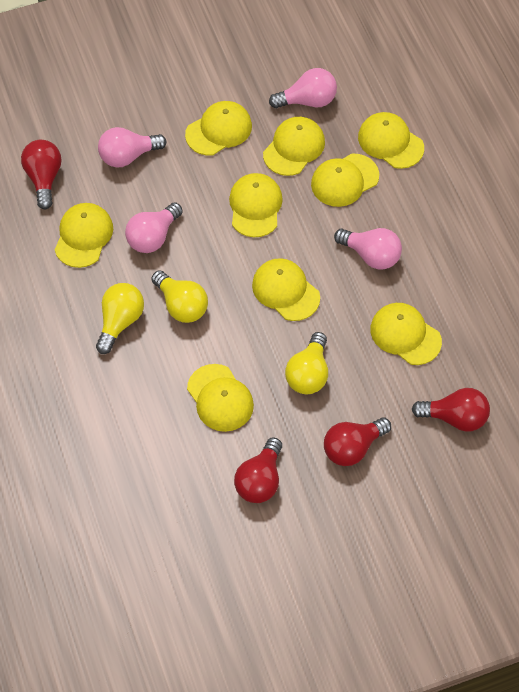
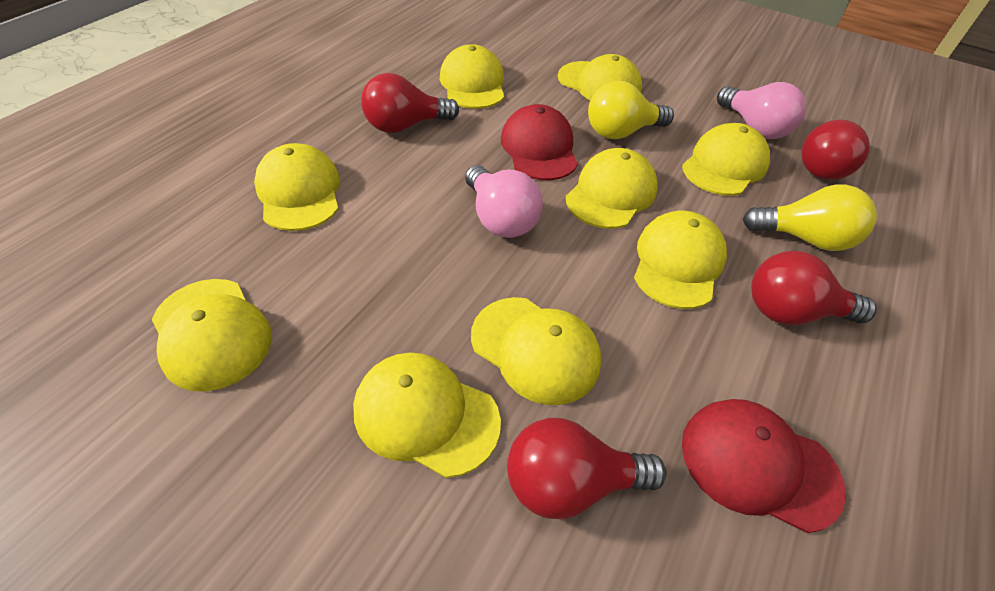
pink light bulb: 4 -> 2
red cap: 0 -> 2
yellow light bulb: 3 -> 2

